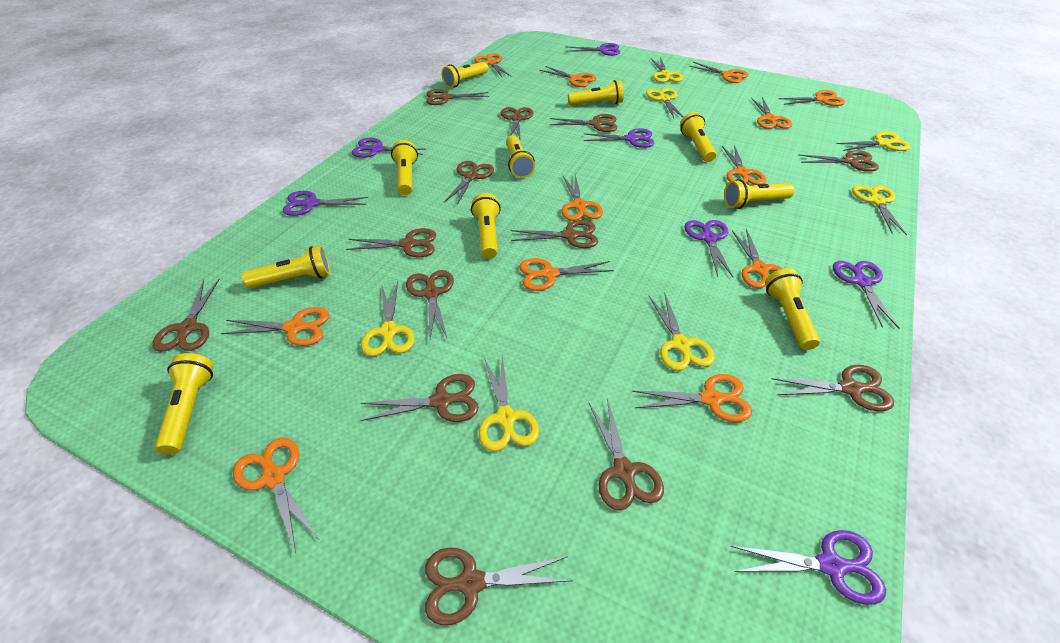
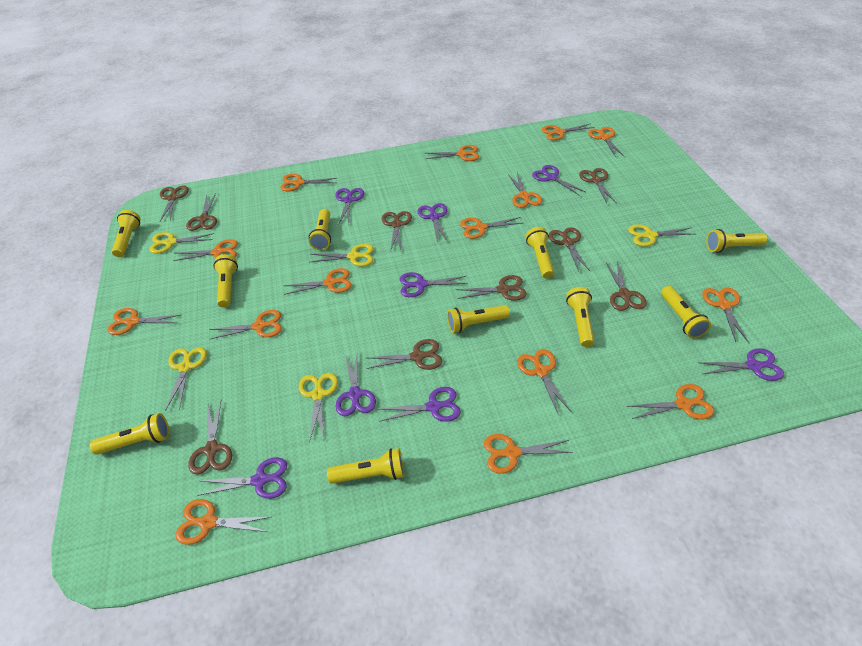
brown scissors: 13 -> 9
orange scissors: 12 -> 15
purple scissors: 7 -> 8
yellow scissors: 7 -> 5

